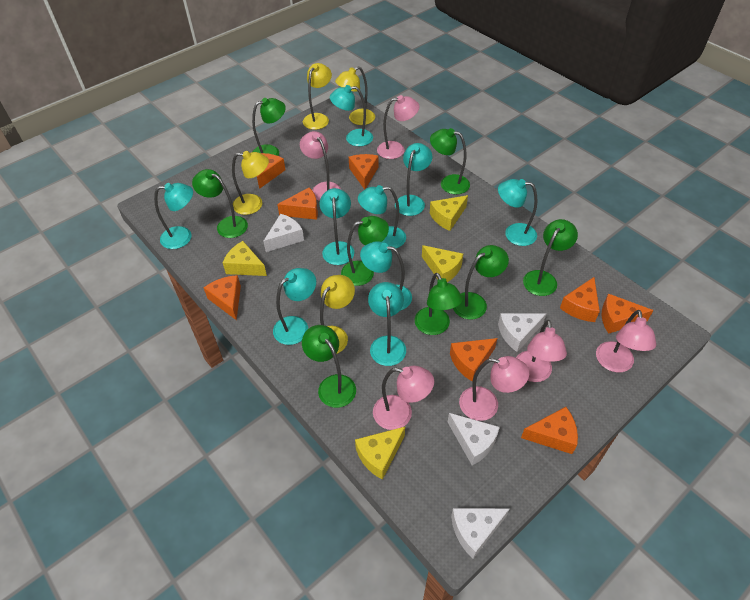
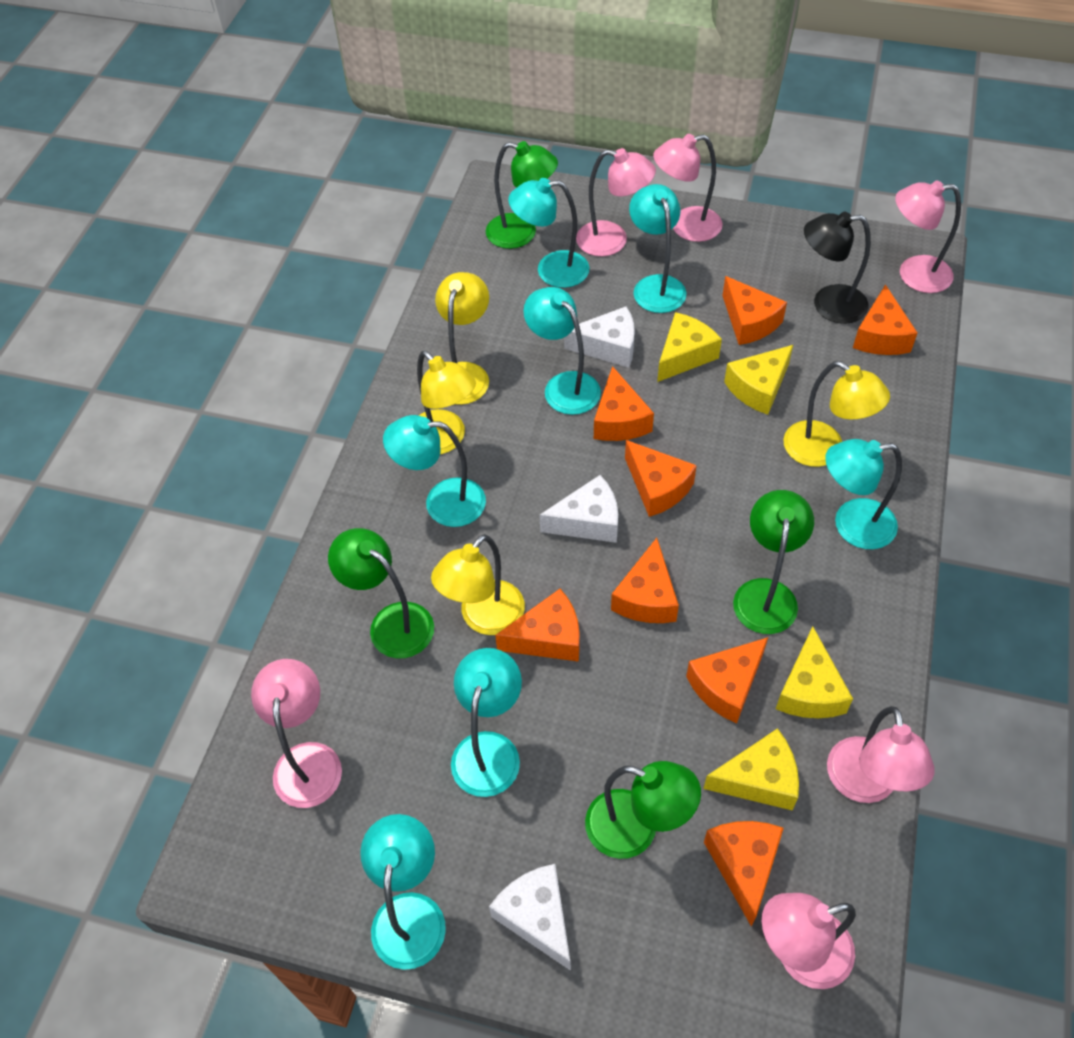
black lamp: 0 -> 1
green lamp: 8 -> 4
turquoise lamp: 9 -> 7
white cheese: 4 -> 3

